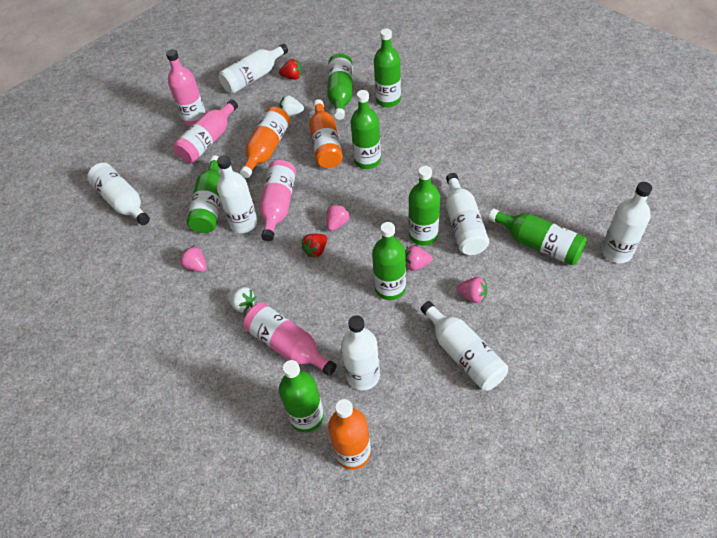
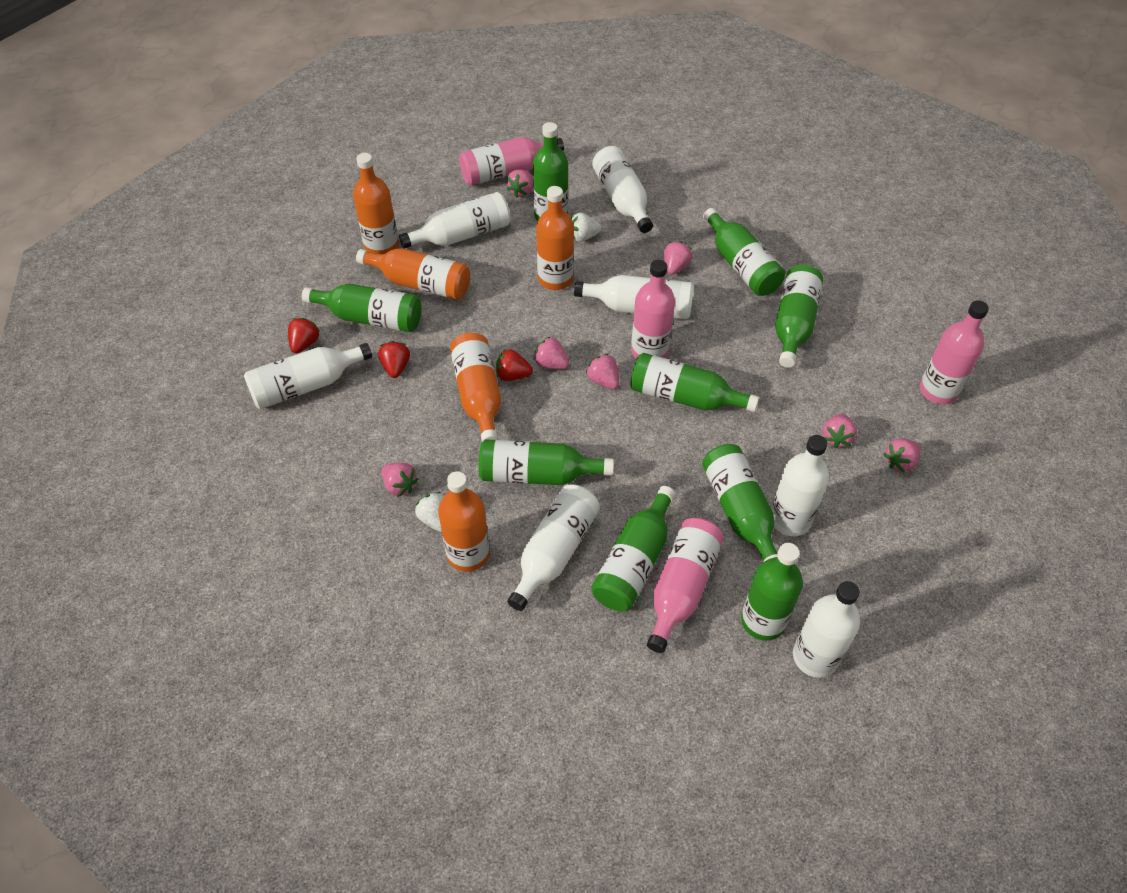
green bottle: 8 -> 9
orange bottle: 3 -> 5
pink strawberry: 4 -> 7
red strawberry: 2 -> 3

